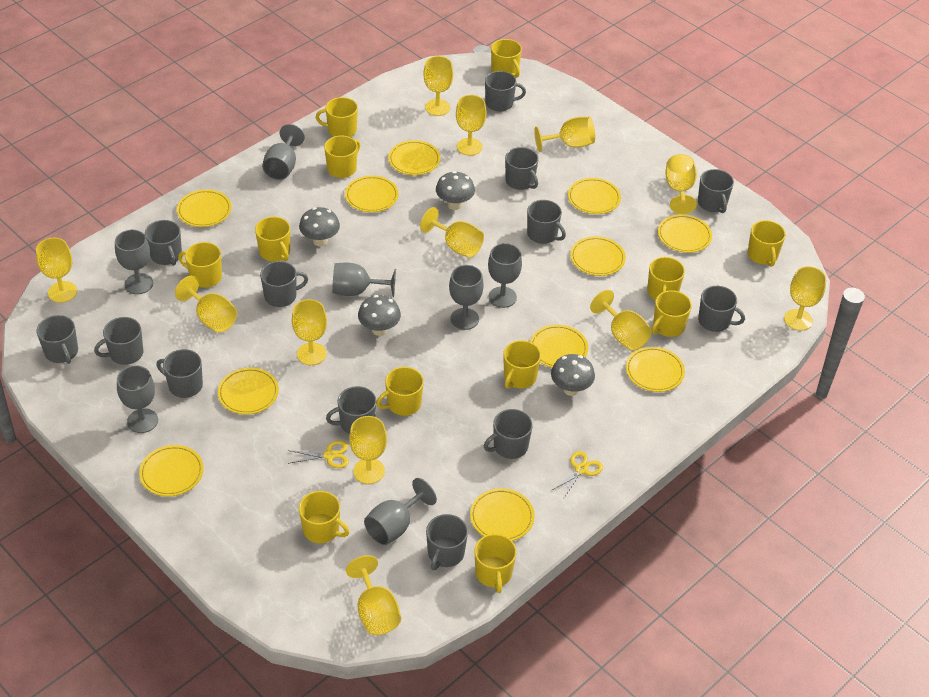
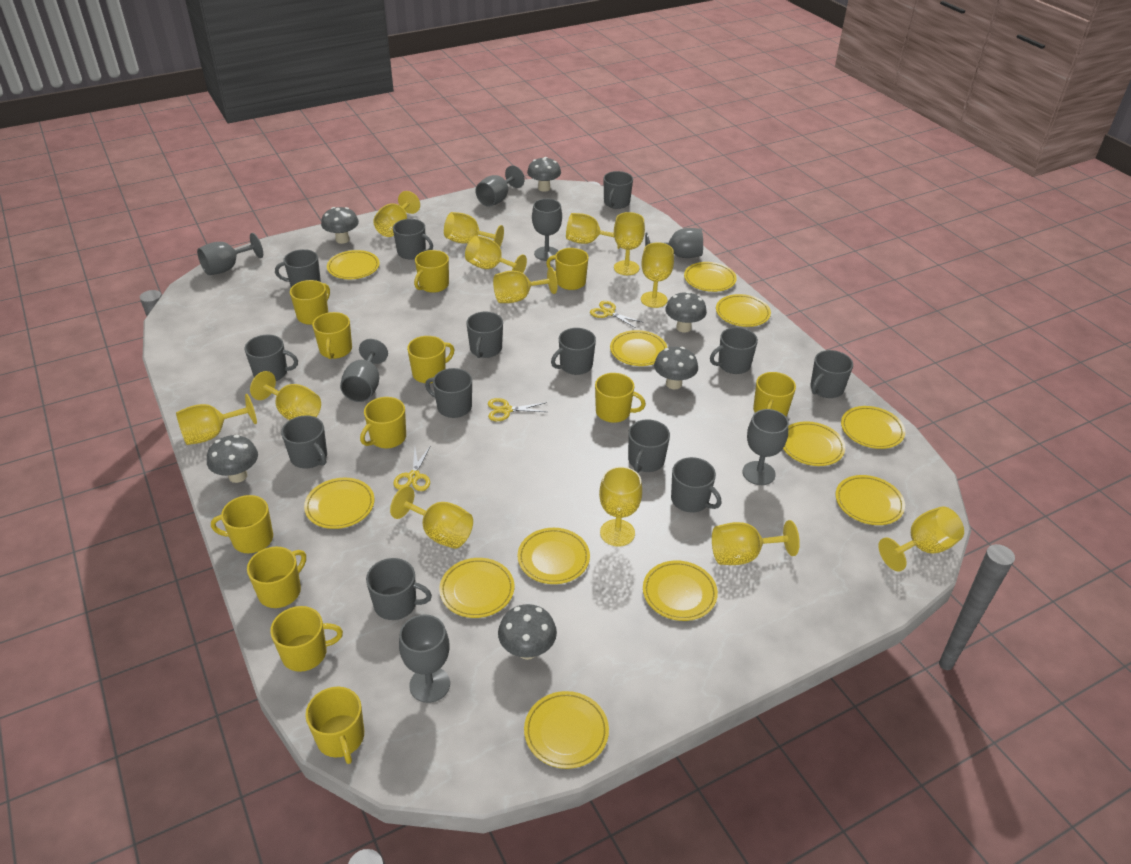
grey mushroom: 4 -> 6
yellow goblet: 12 -> 13
yellow plate: 11 -> 12
yellow scissors: 2 -> 3

